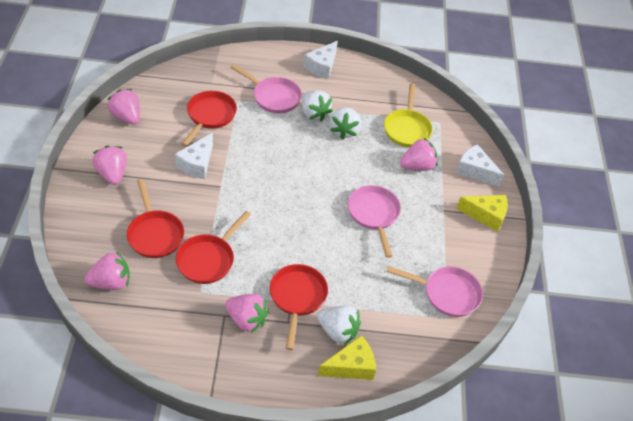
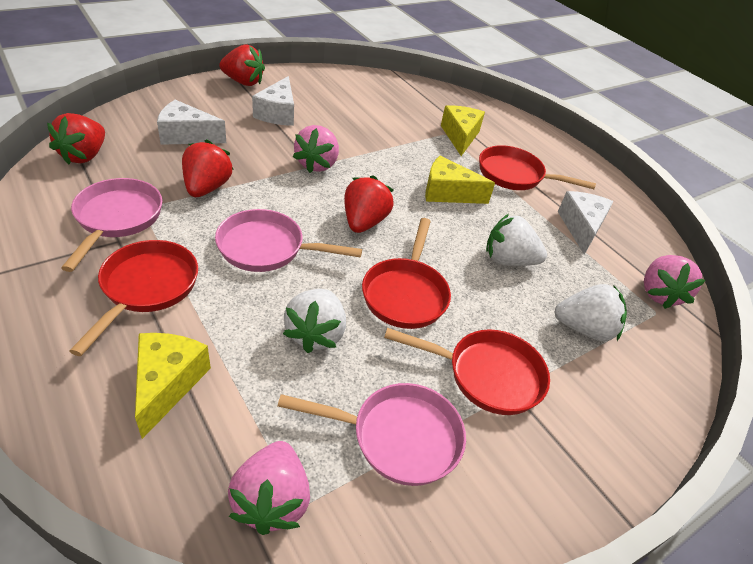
pink strawberry: 5 -> 3
red strawberry: 0 -> 4
yellow cheese: 2 -> 3
yellow pan: 1 -> 0

